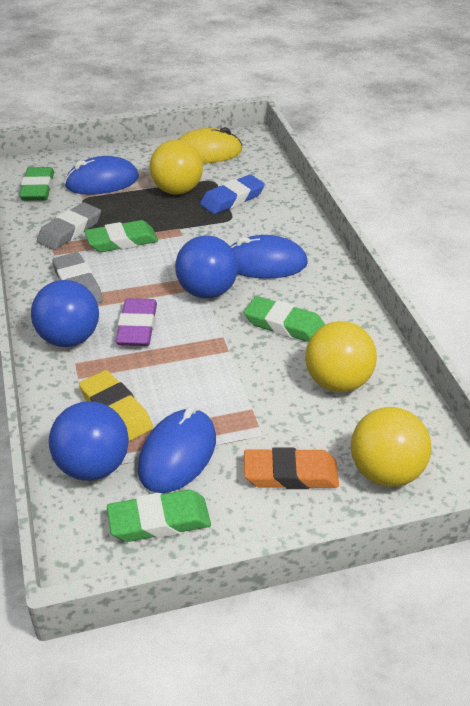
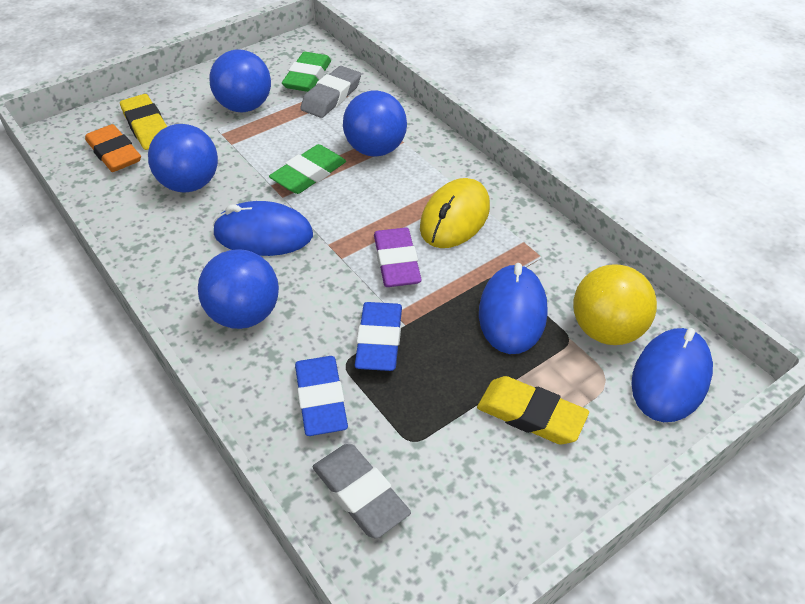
blue ball: 3 -> 4
blue eraser: 1 -> 2
green eraser: 4 -> 2
yellow ball: 3 -> 1
yellow eraser: 1 -> 2

